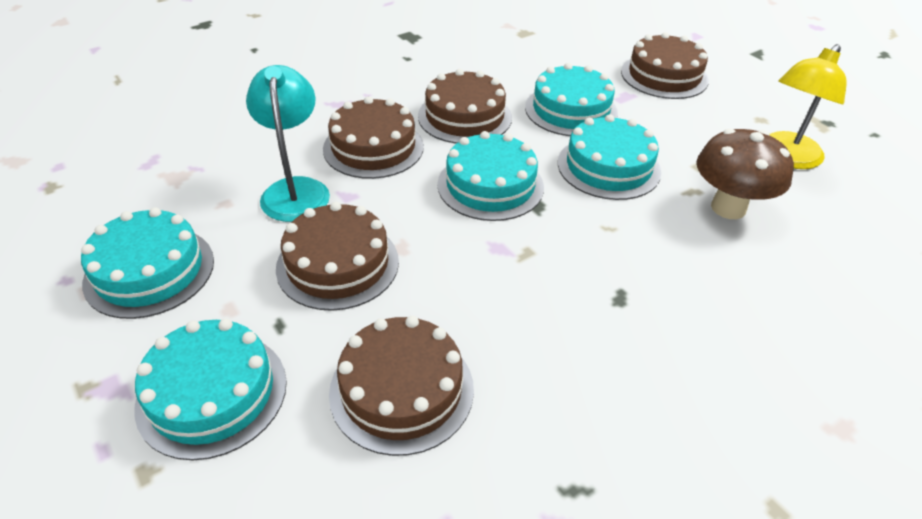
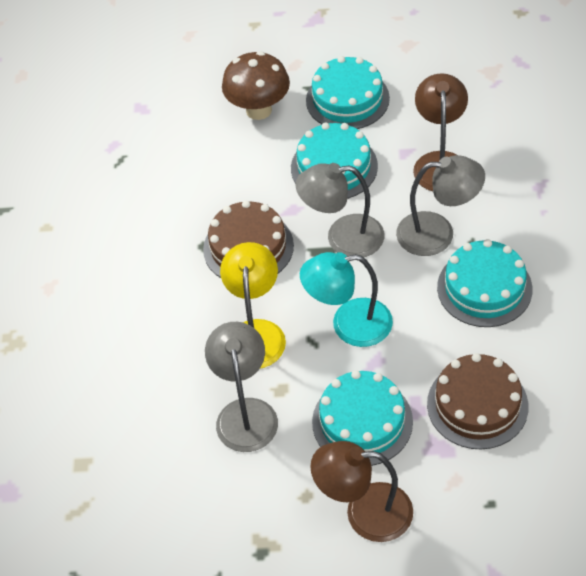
brown cake: 5 -> 2
brown lamp: 0 -> 2
grey lamp: 0 -> 3
turquoise cake: 5 -> 4

